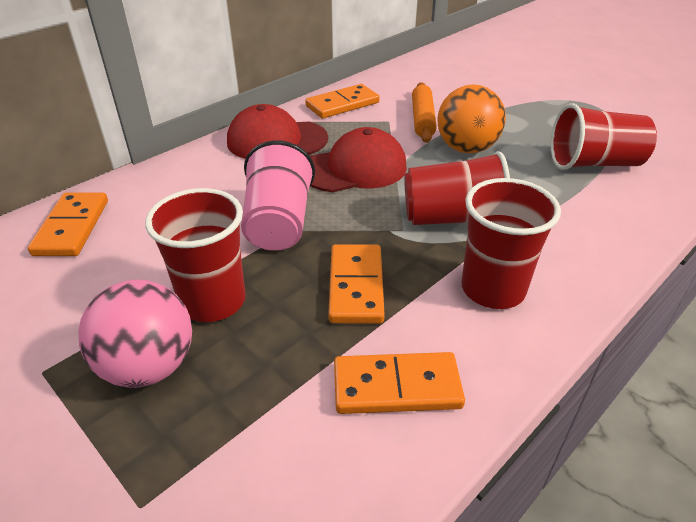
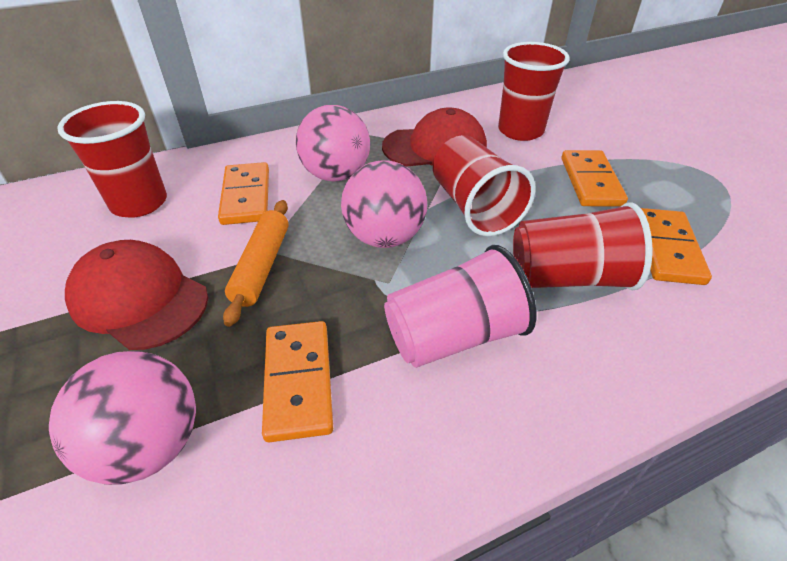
orange ball: 1 -> 0
pink ball: 1 -> 3

